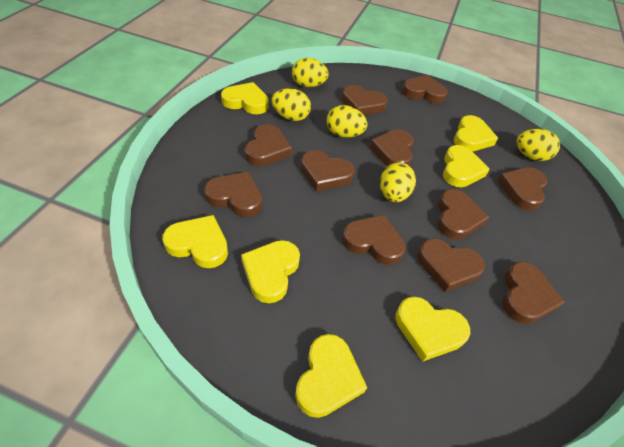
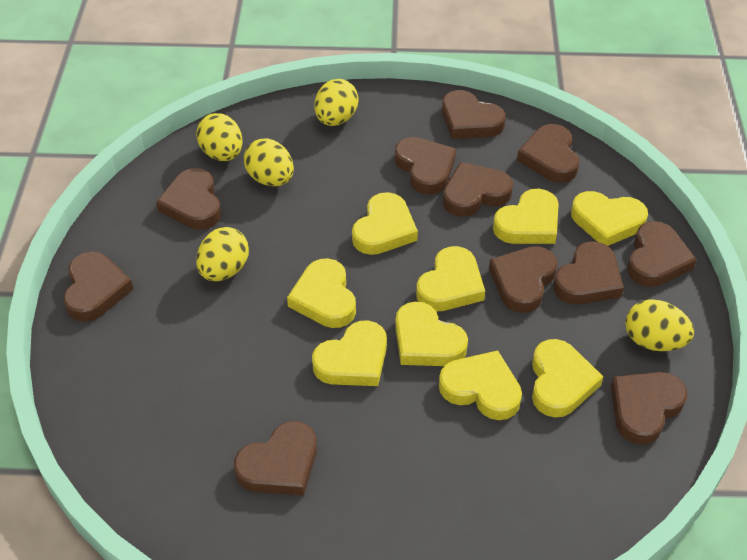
yellow heart: 7 -> 9

